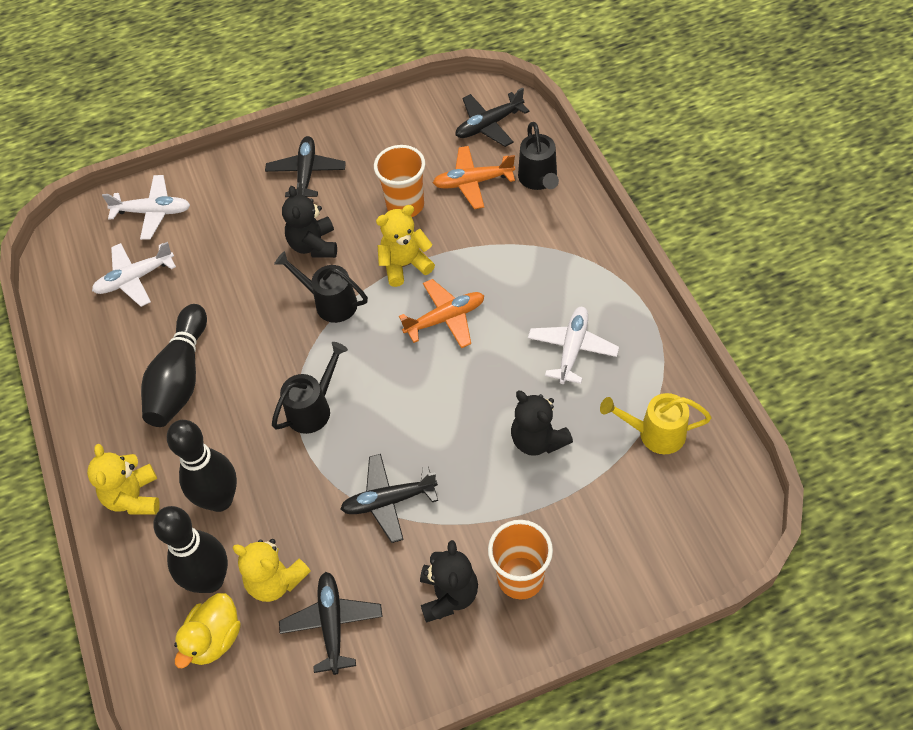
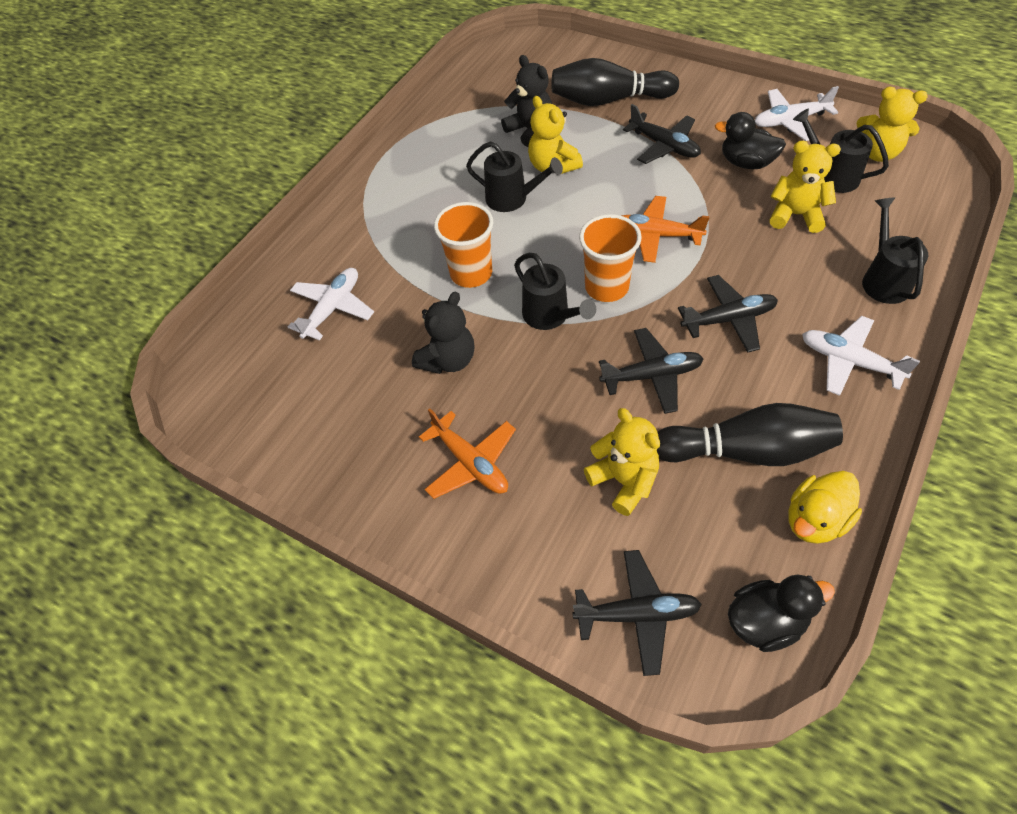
black bowling pin: 3 -> 2
black duck: 0 -> 2
black teddy bear: 3 -> 2
black watering can: 3 -> 4
yellow teddy bear: 3 -> 4
yellow watering can: 1 -> 0

